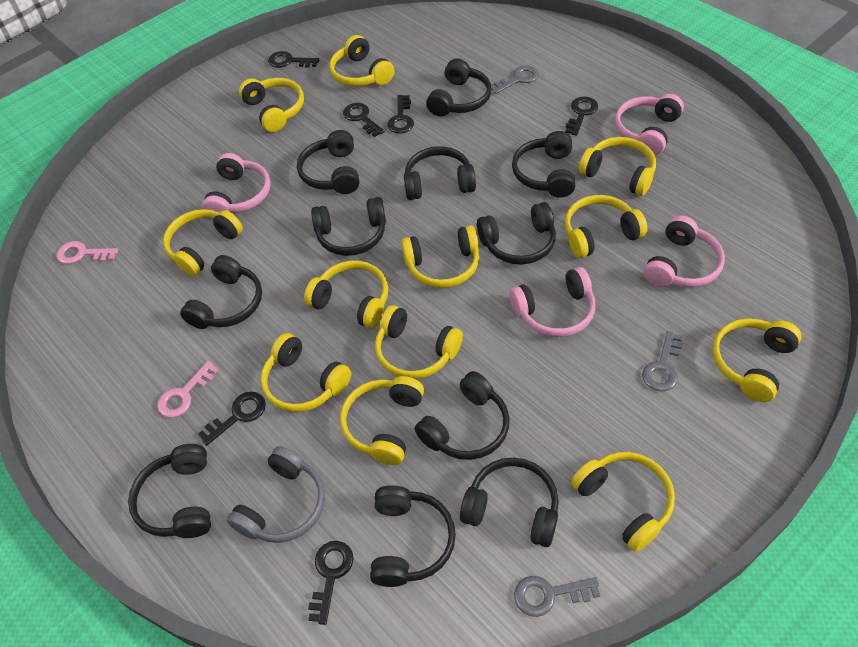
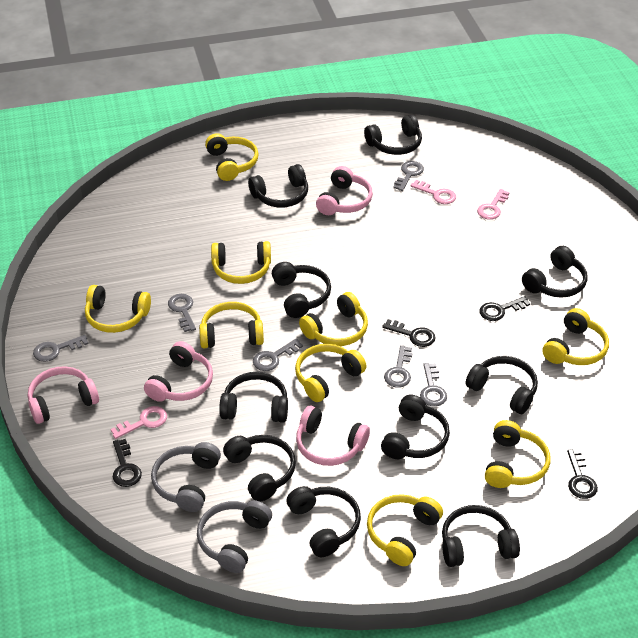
black headphones: 11 -> 10
black key: 6 -> 4
grey headphones: 1 -> 2
grey key: 3 -> 6
pink key: 2 -> 3
yellow headphones: 12 -> 9

